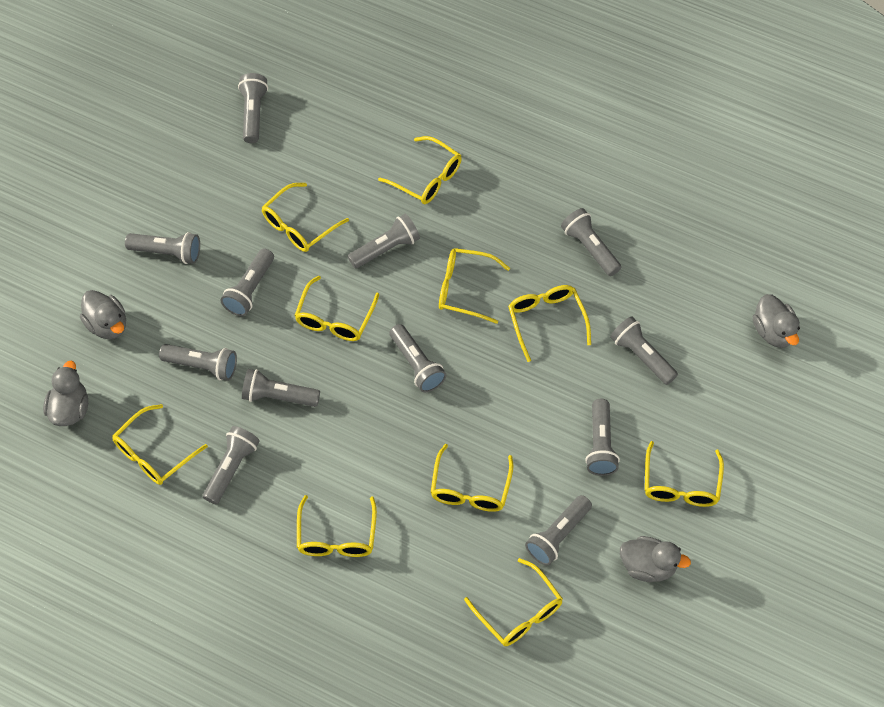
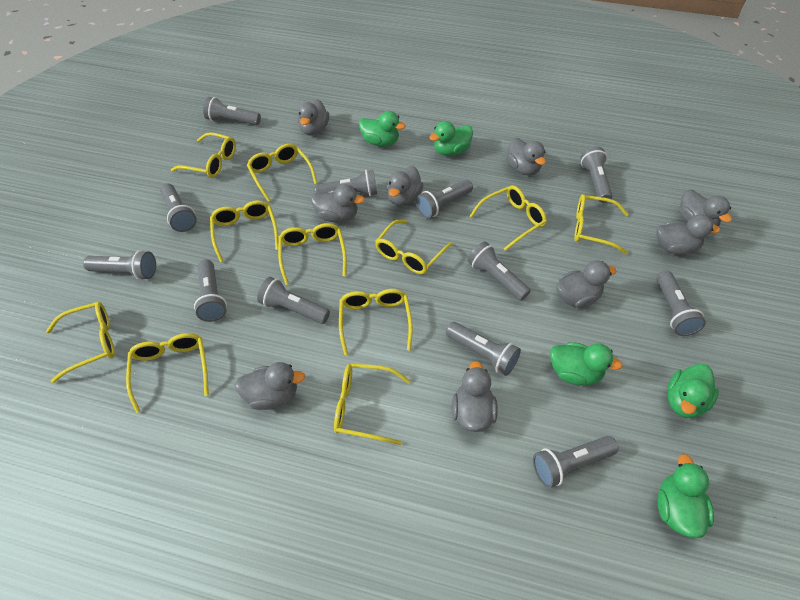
green duck: 0 -> 5
grey duck: 4 -> 9
yellow glasses: 10 -> 11

